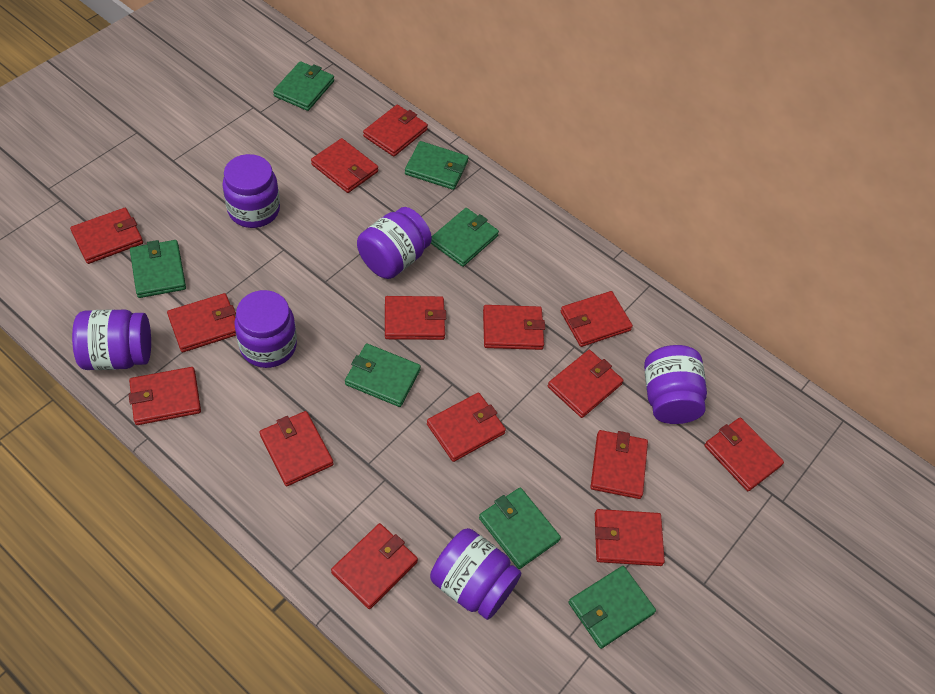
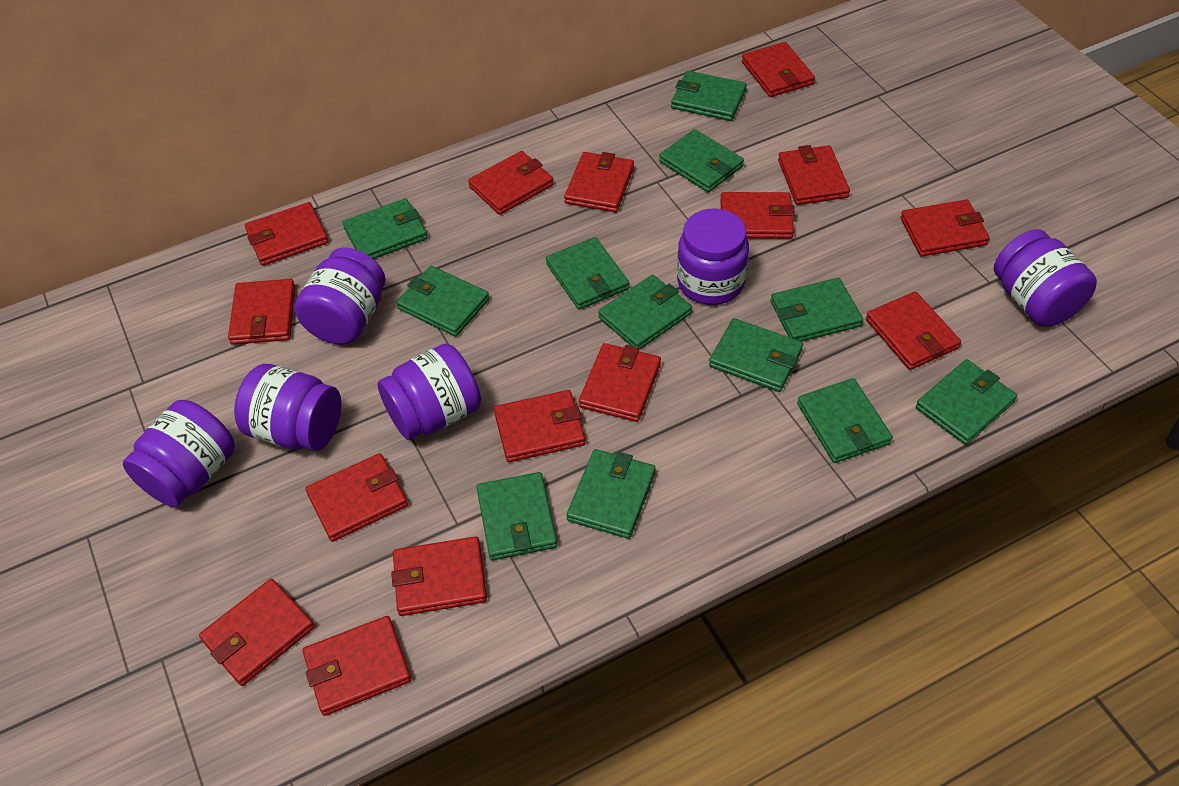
green wallet: 7 -> 12

